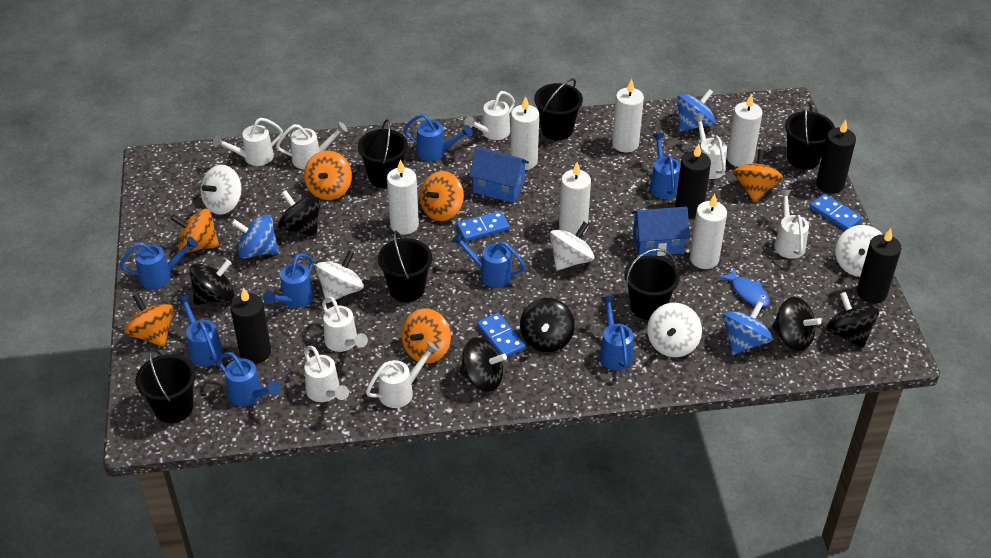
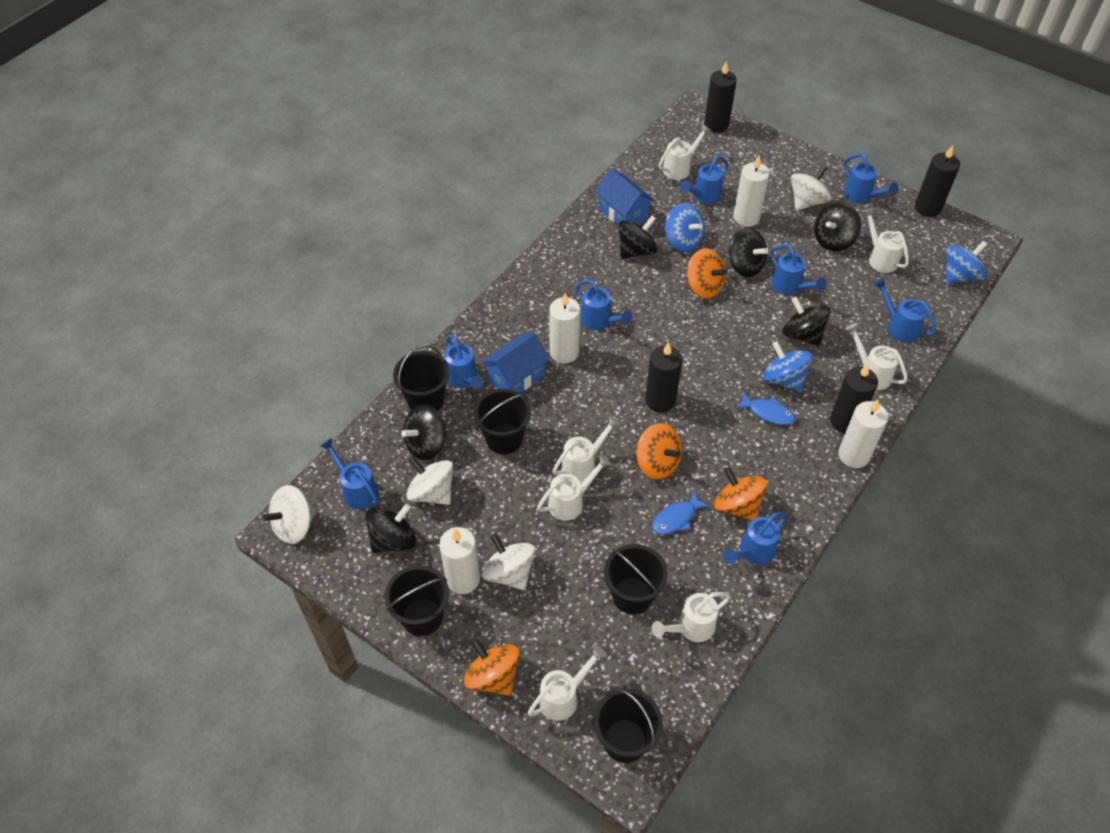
black bucket: 6 -> 5
blue domino: 3 -> 0
blue fish: 1 -> 2
orange spinning top: 6 -> 4
white candle: 6 -> 4
white spinning top: 5 -> 4
white watering can: 8 -> 7

